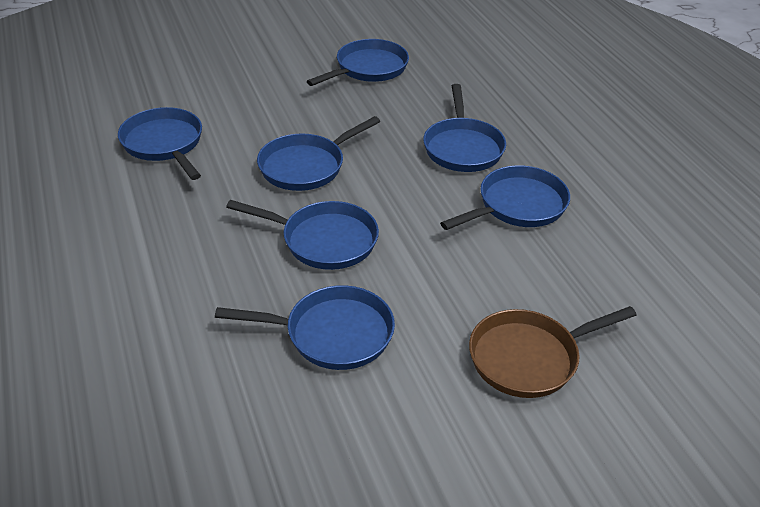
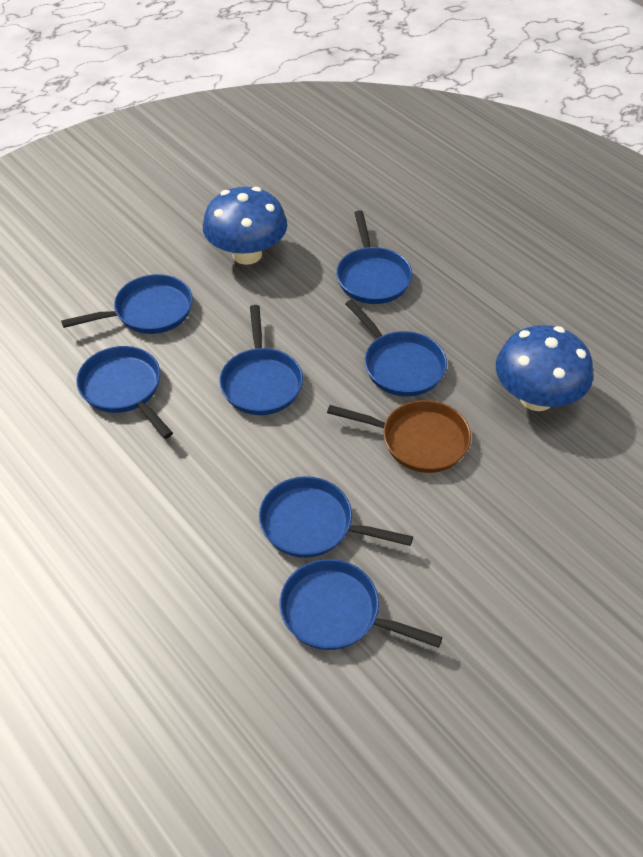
blue mushroom: 0 -> 2

